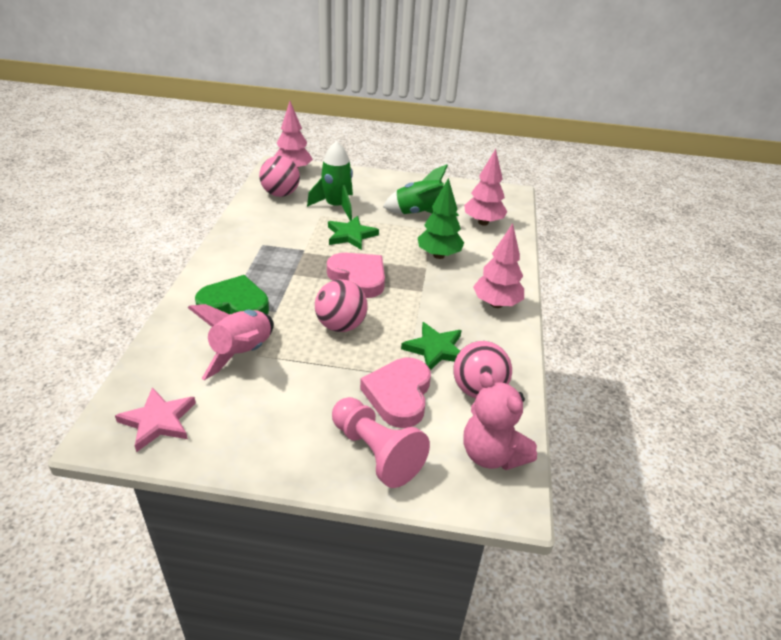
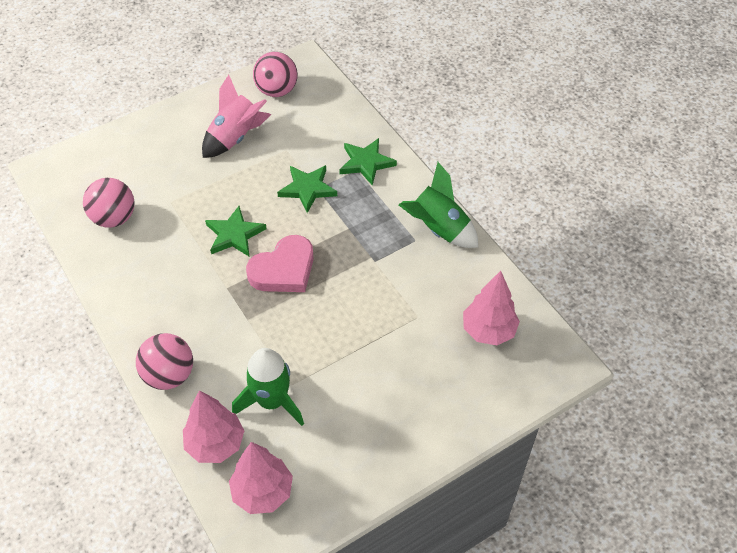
green heart: 1 -> 0
green star: 2 -> 3
green tree: 1 -> 0
pink heart: 2 -> 1
pink pawn: 1 -> 0
pink star: 1 -> 0
pink teddy bear: 1 -> 0

